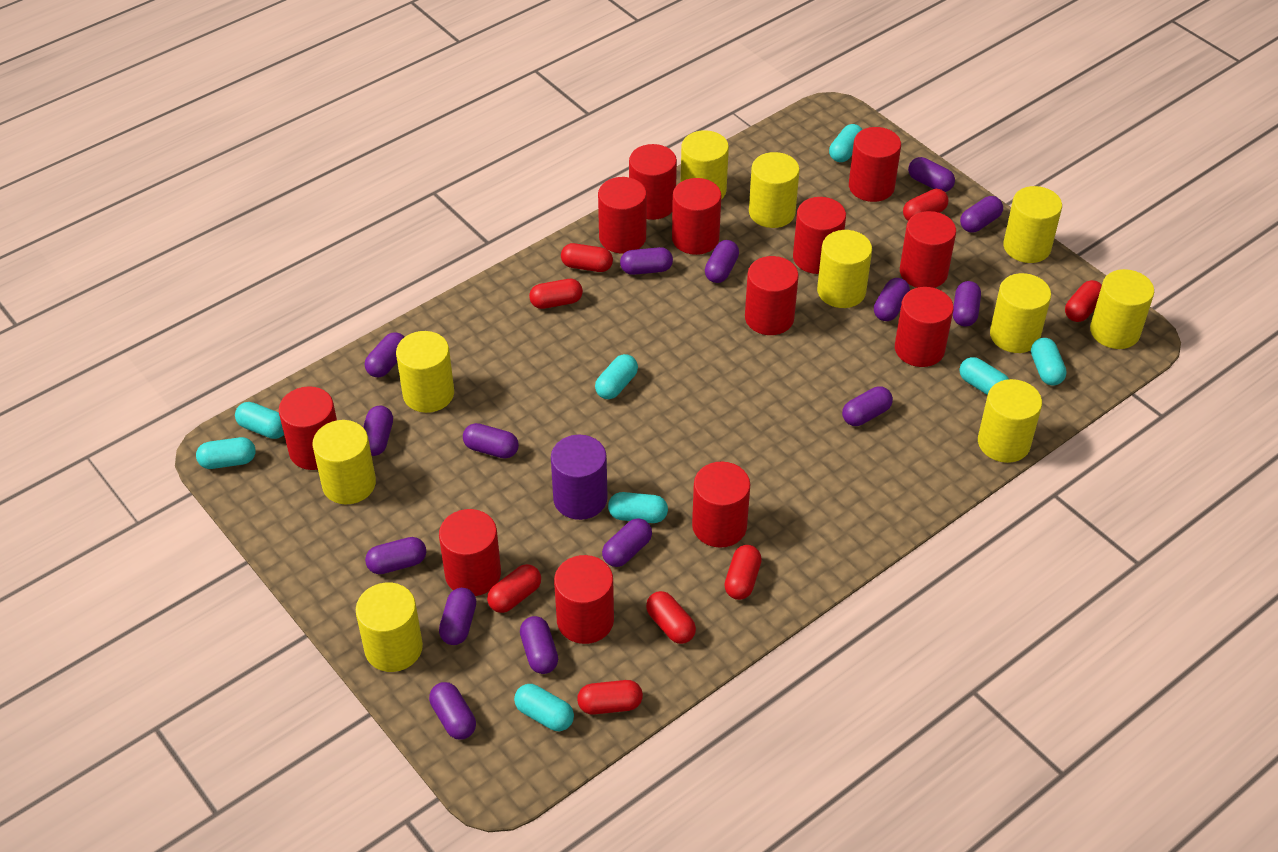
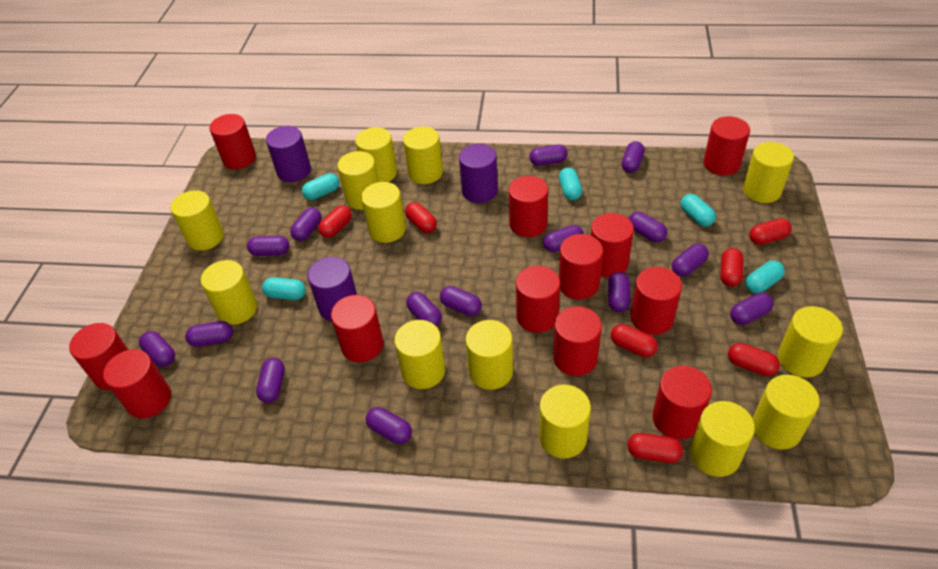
purple cylinder: 1 -> 3
red capsule: 8 -> 7
turquoise capsule: 8 -> 5
yellow cylinder: 10 -> 13

